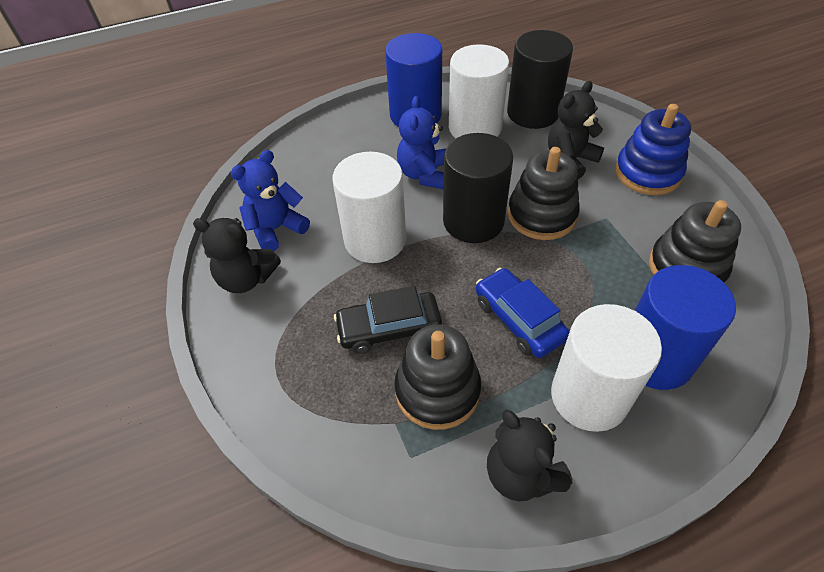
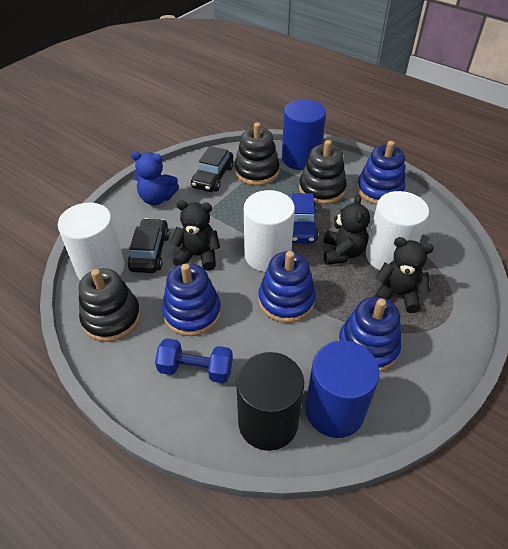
black car: 1 -> 2
black cylinder: 2 -> 1
blue dumbbell: 0 -> 1
blue stacking toy: 1 -> 4
blue teddy bear: 2 -> 1

